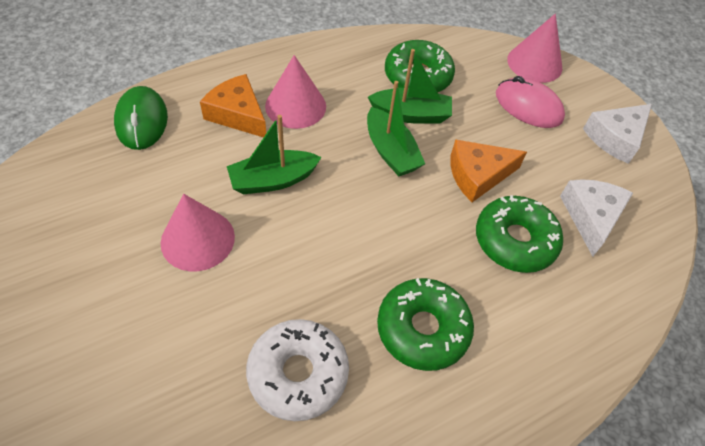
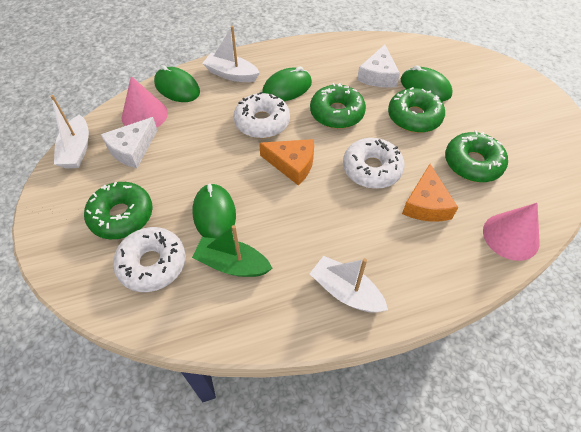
green boat: 3 -> 1
green donut: 3 -> 4
green mouse: 1 -> 4
pink cone: 3 -> 2
pink mouse: 1 -> 0
white boat: 0 -> 3
white donut: 1 -> 3

